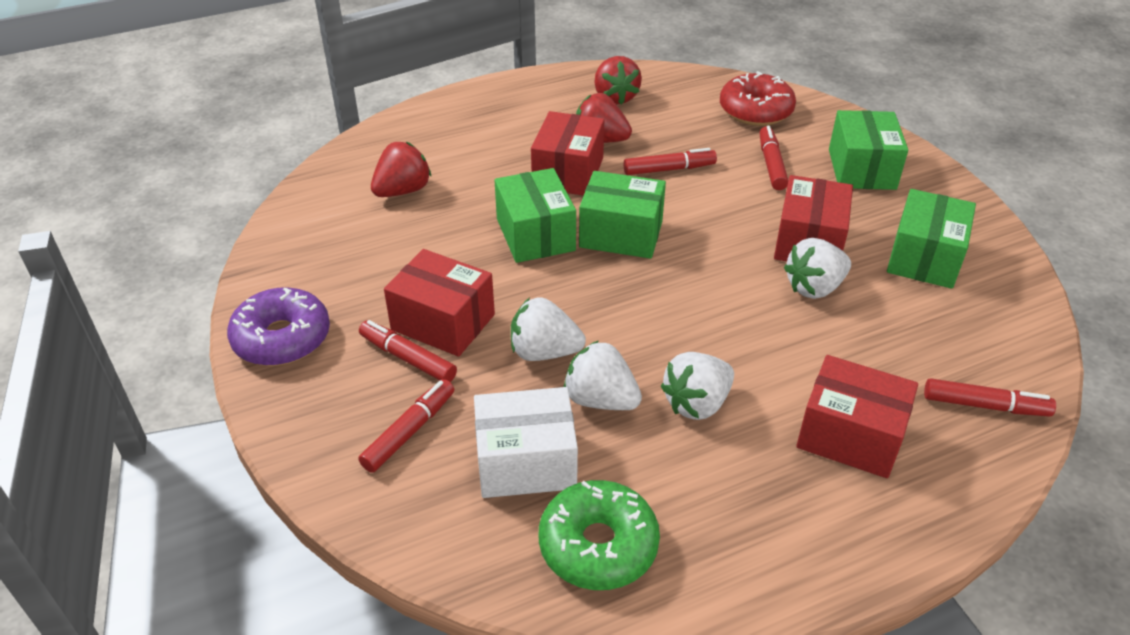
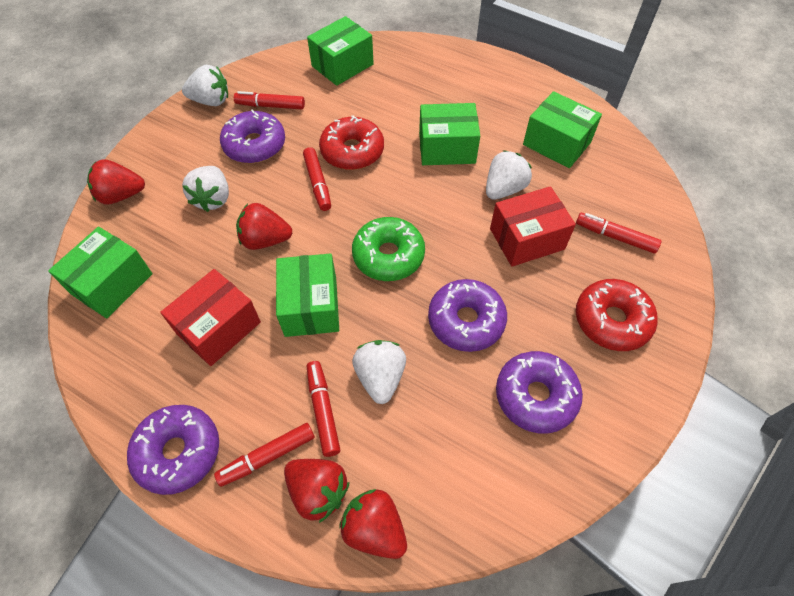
green box: 4 -> 5
purple donut: 1 -> 4
red box: 4 -> 2
red donut: 1 -> 2
red strawberry: 3 -> 4
white box: 1 -> 0

